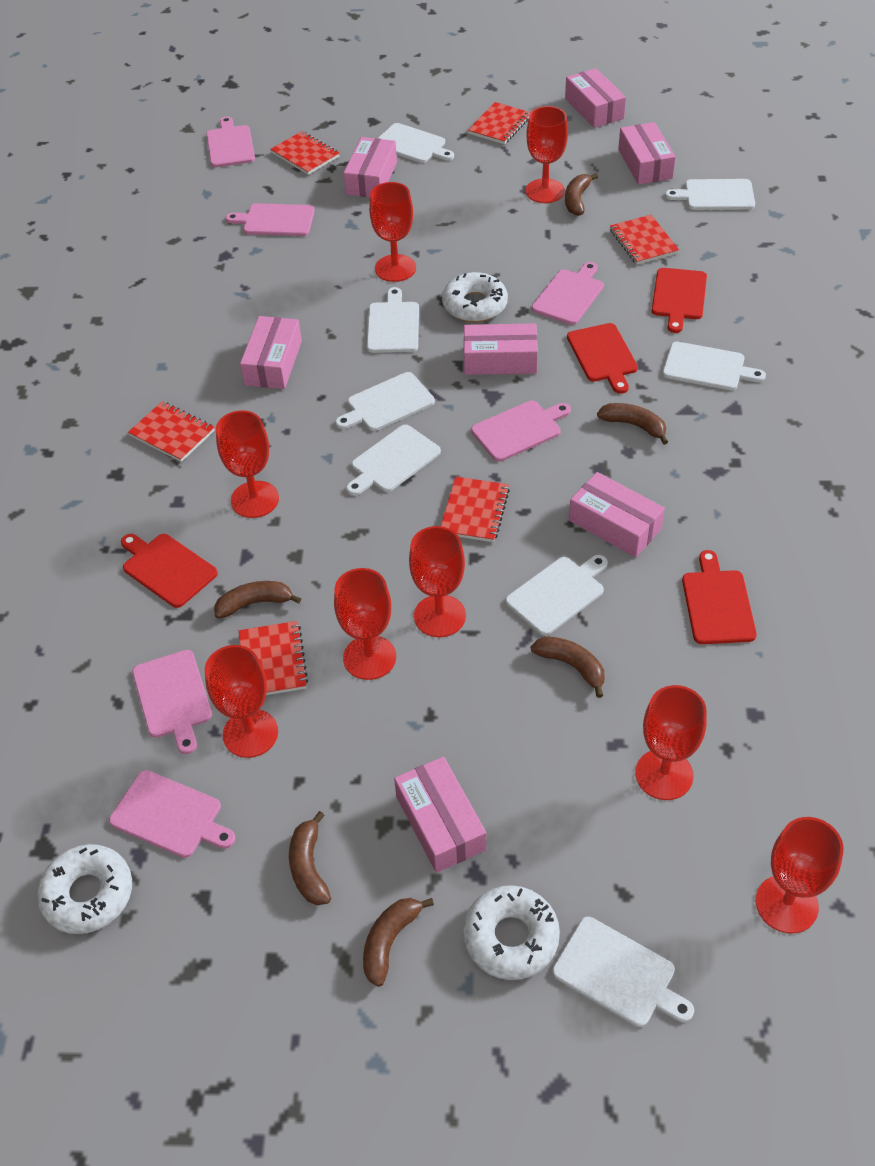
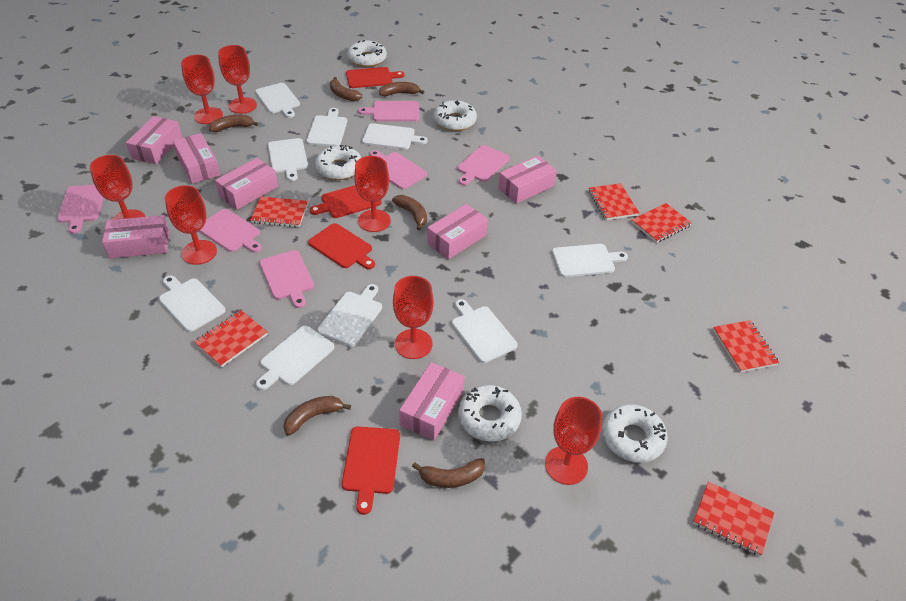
red goblet: 8 -> 7
white cutting board: 8 -> 9
white donut: 3 -> 5

